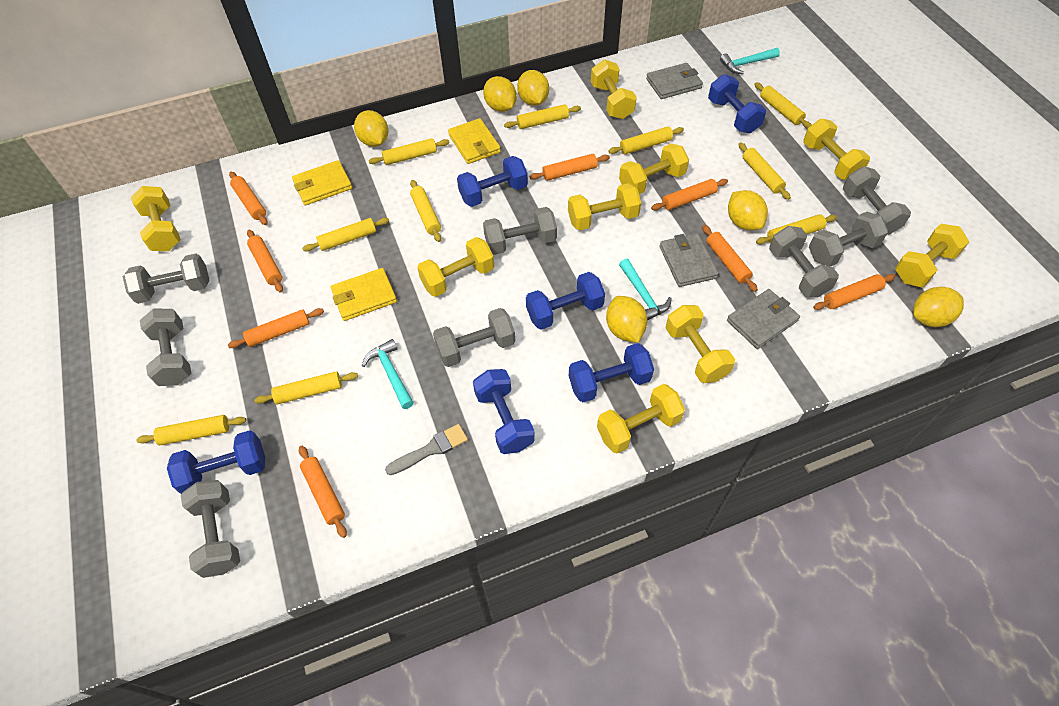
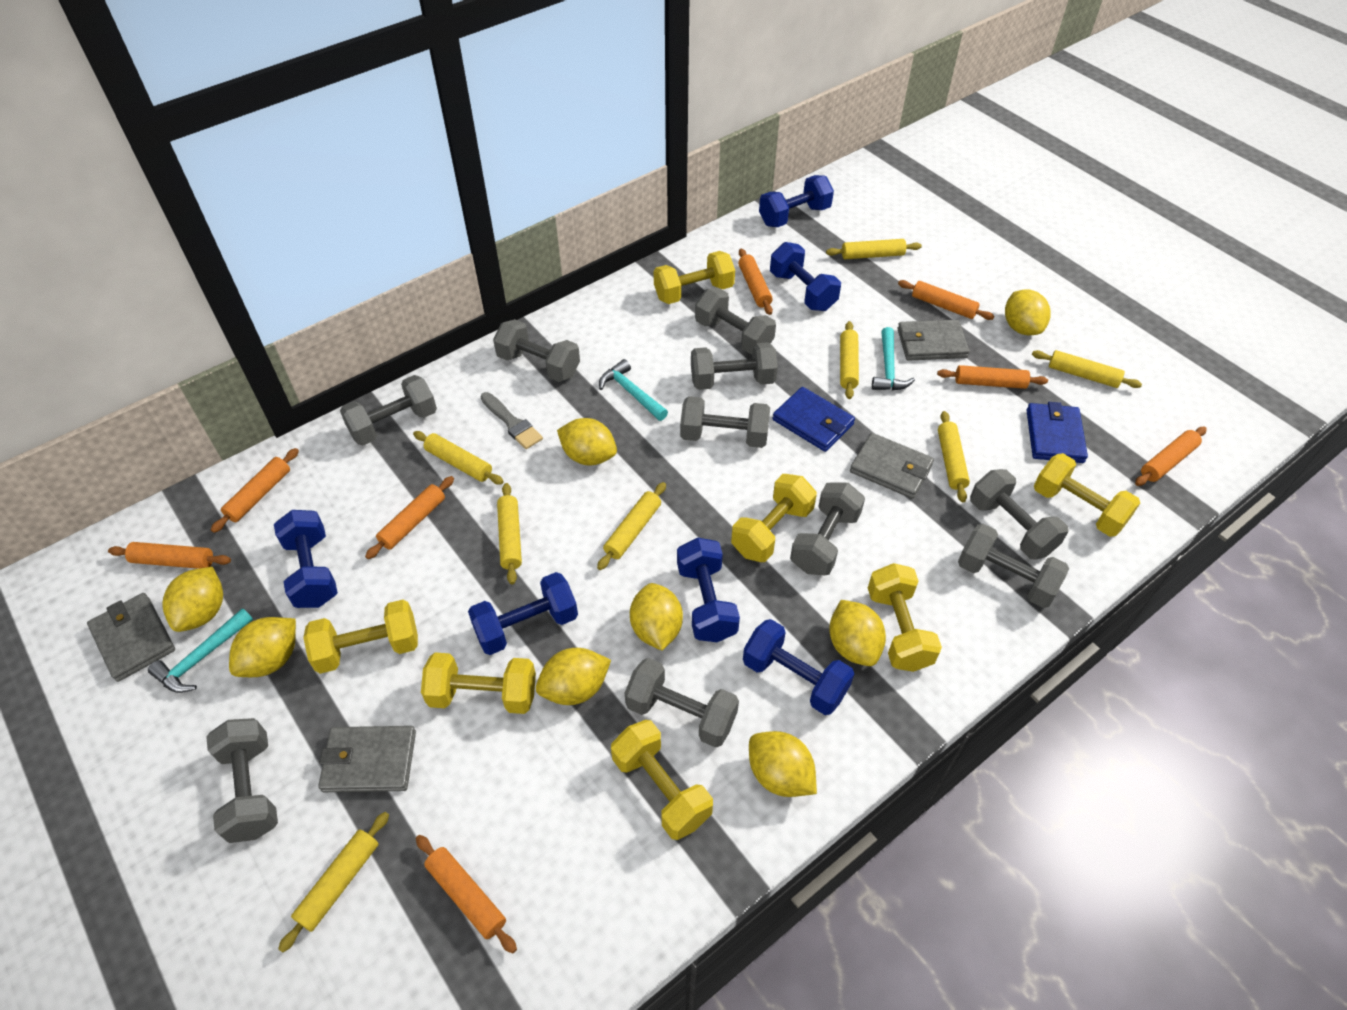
blue wallet: 0 -> 2
grey dumbbell: 8 -> 10
grey wallet: 3 -> 4
yellow dumbbell: 9 -> 7
yellow lemon: 6 -> 8
yellow rolling pin: 10 -> 8
yellow wallet: 3 -> 0

